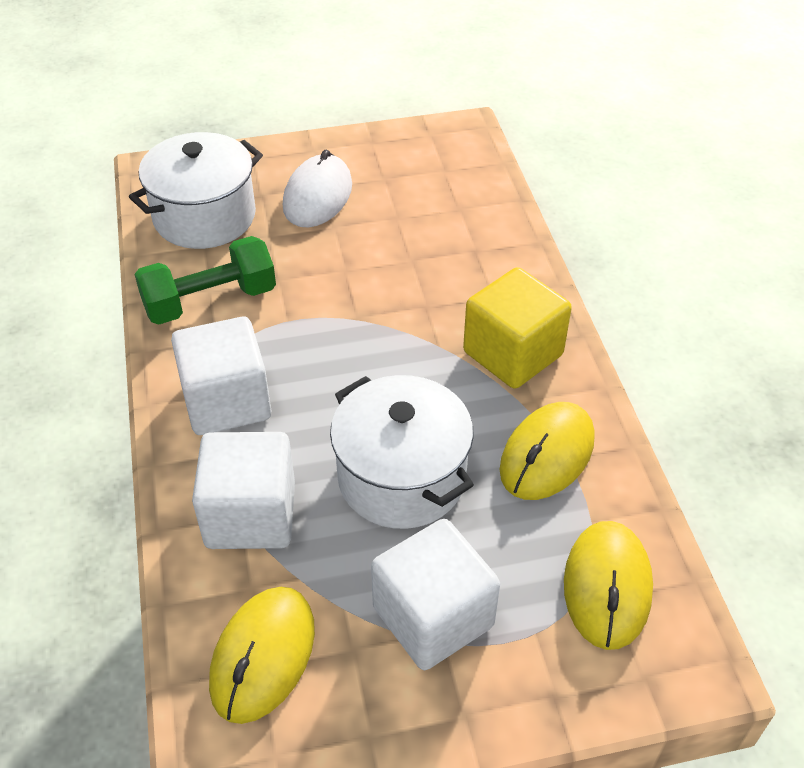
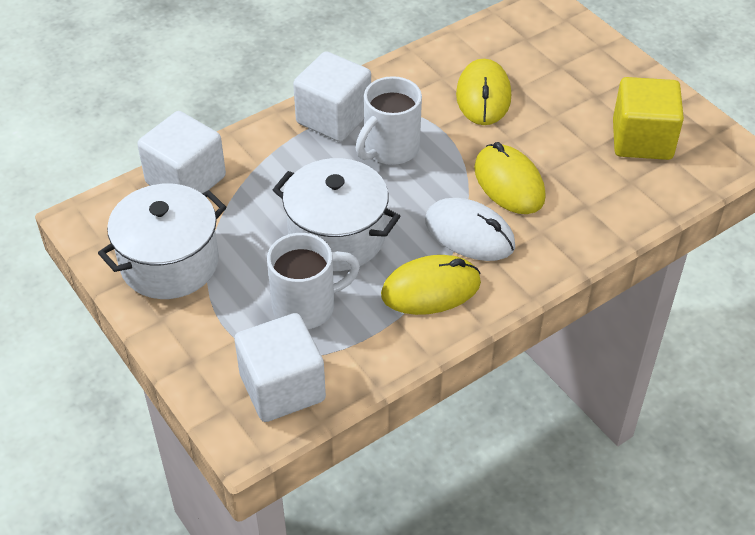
green dumbbell: 1 -> 0
white mug: 0 -> 2

